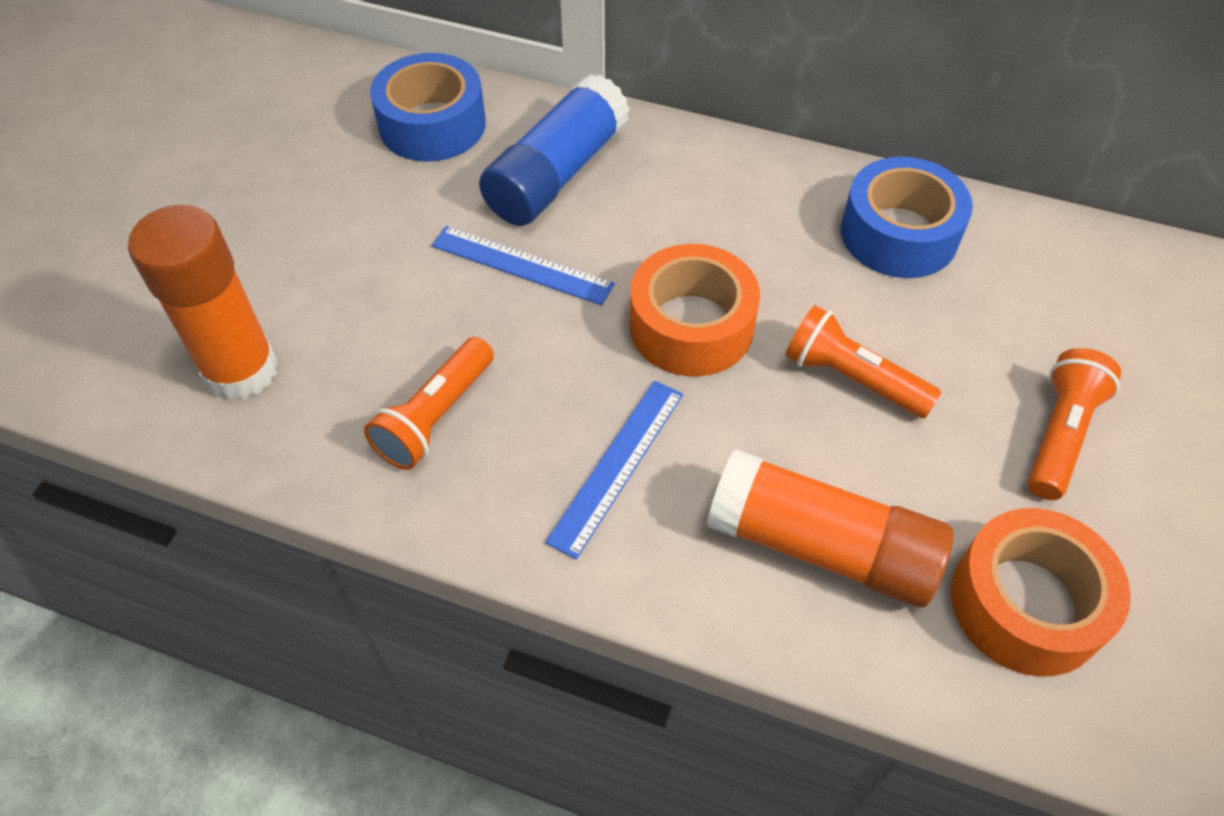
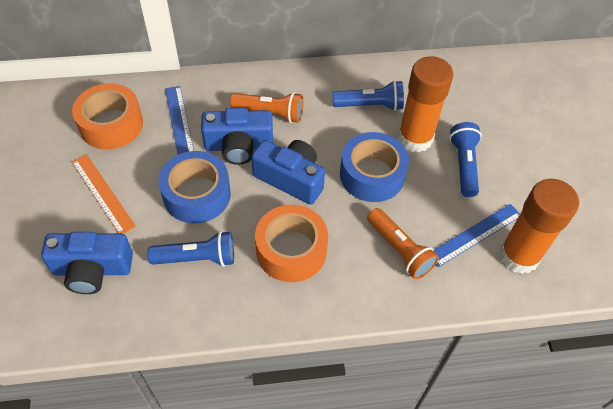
blue camera: 0 -> 3
blue flashlight: 0 -> 3
blue glue stick: 1 -> 0
orange flashlight: 3 -> 2
orange ruler: 0 -> 1

